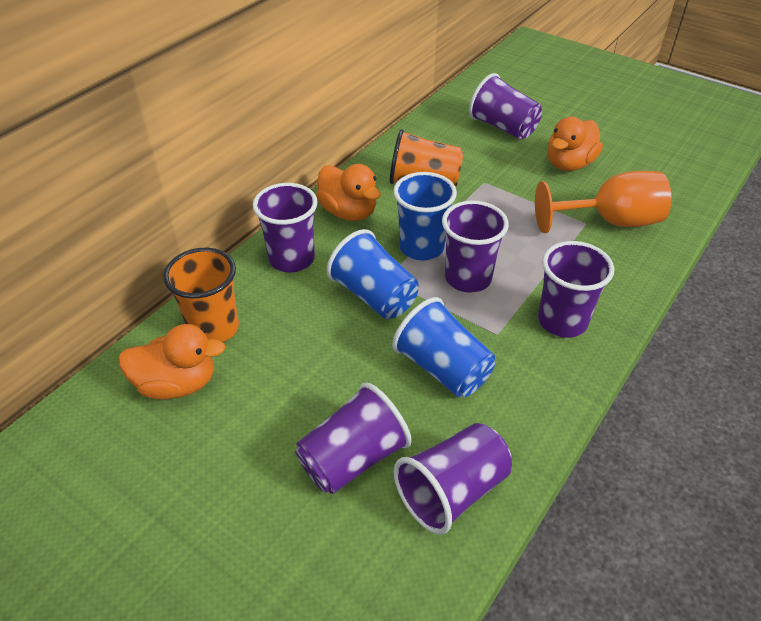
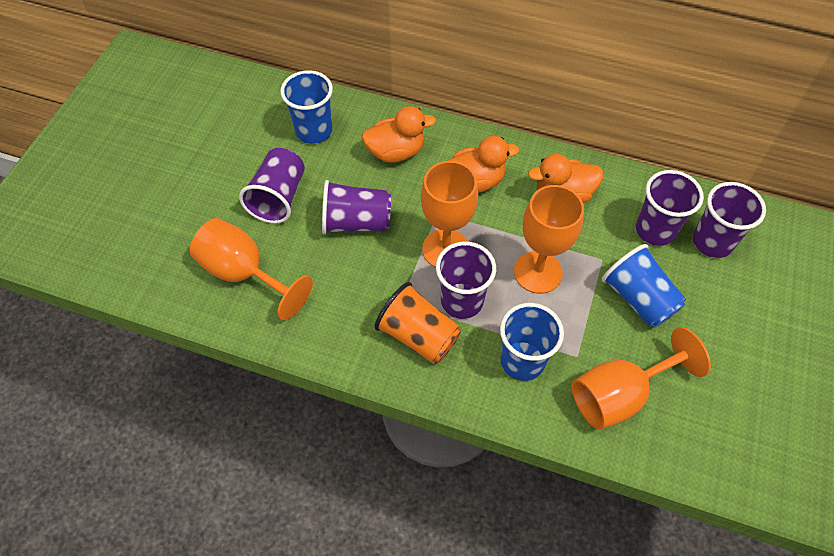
orange cup: 2 -> 1
orange goblet: 1 -> 4
purple cup: 6 -> 5

